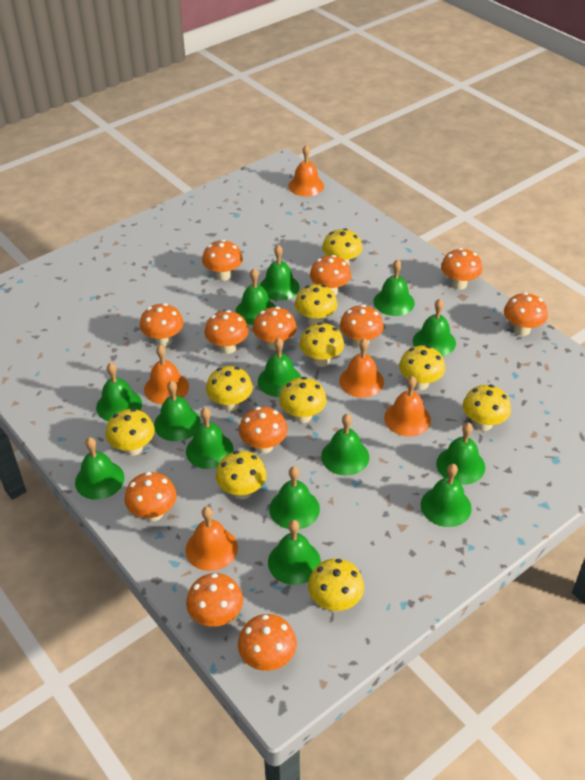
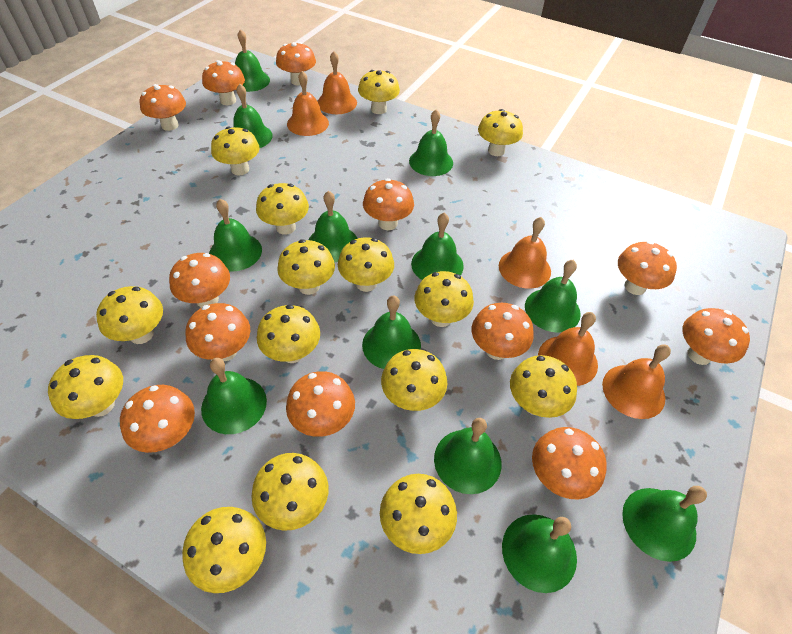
green bell: 14 -> 12
yellow mushroom: 10 -> 15

